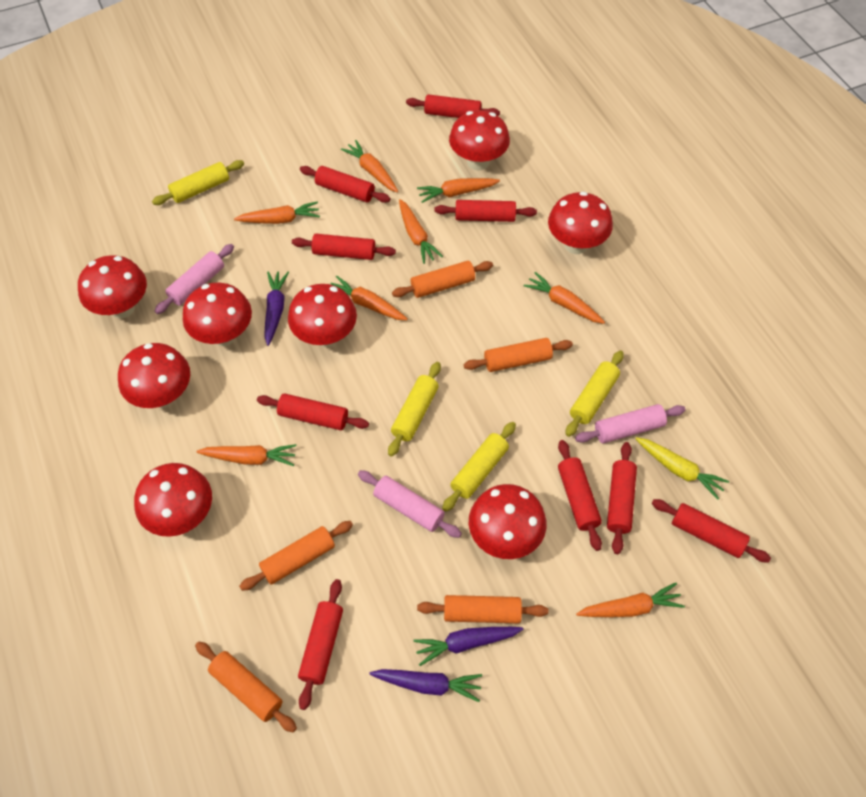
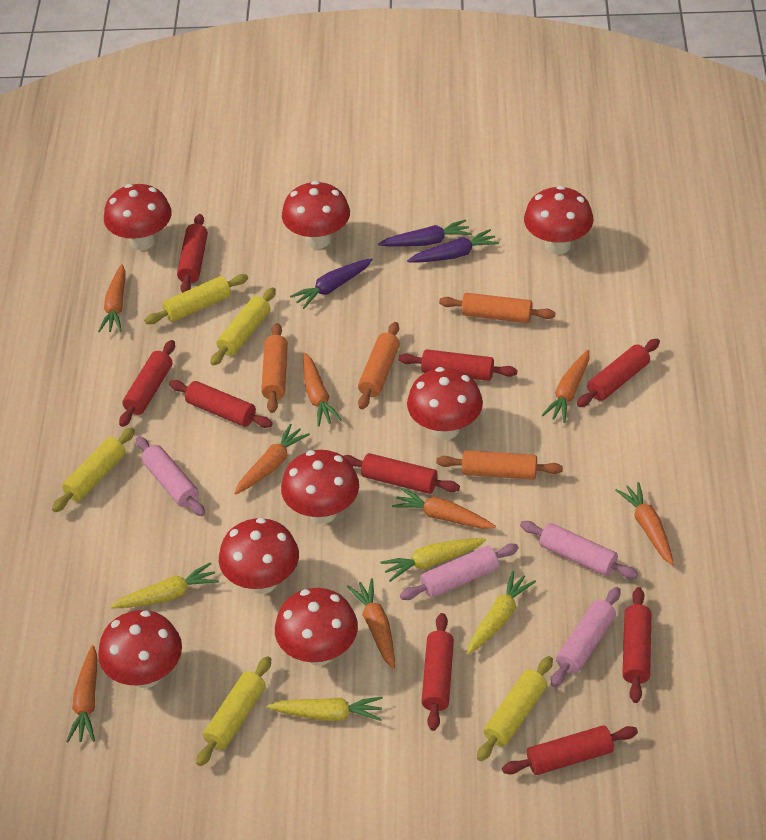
orange rolling pin: 5 -> 4
pink rolling pin: 3 -> 4
yellow carrot: 1 -> 4
yellow rolling pin: 4 -> 5

